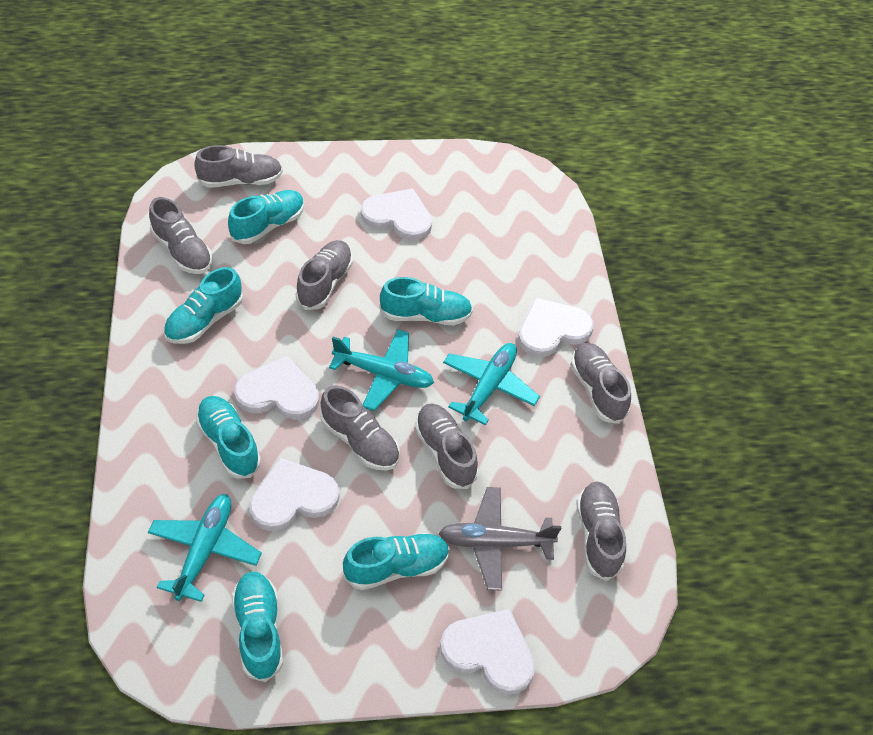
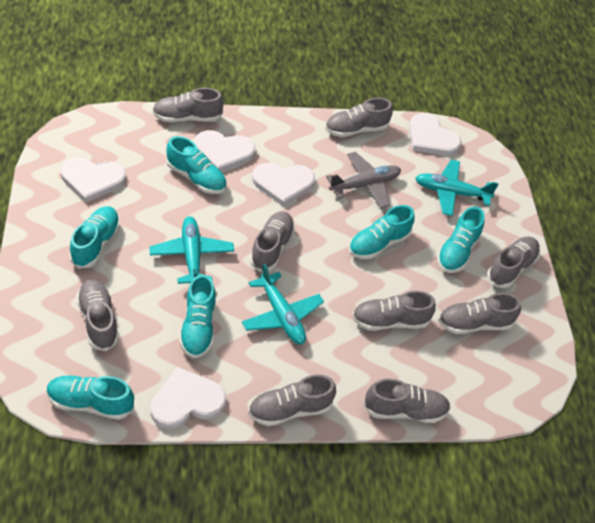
grey shoe: 7 -> 9

